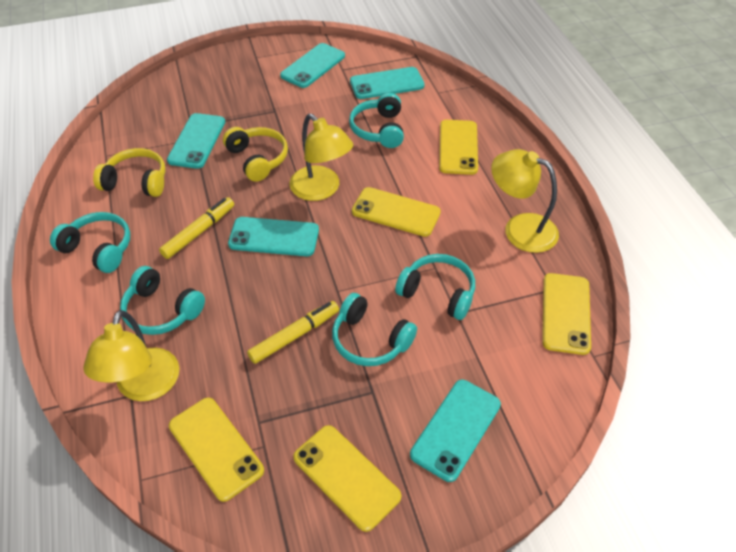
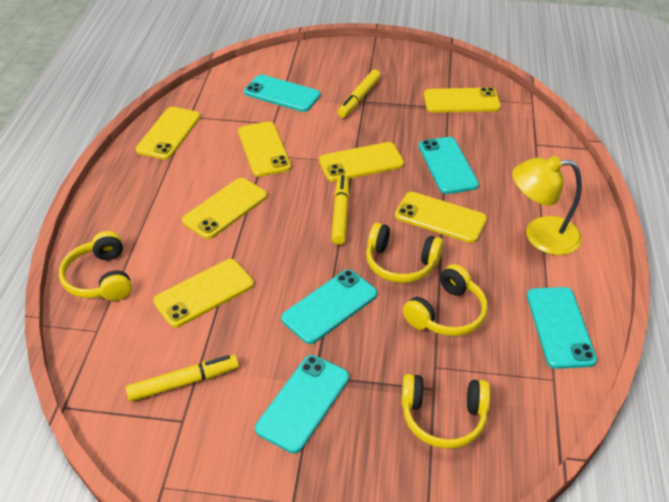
turquoise headphones: 5 -> 0
yellow headphones: 2 -> 4
yellow lamp: 3 -> 1
yellow marker: 2 -> 3
yellow phone: 5 -> 7

